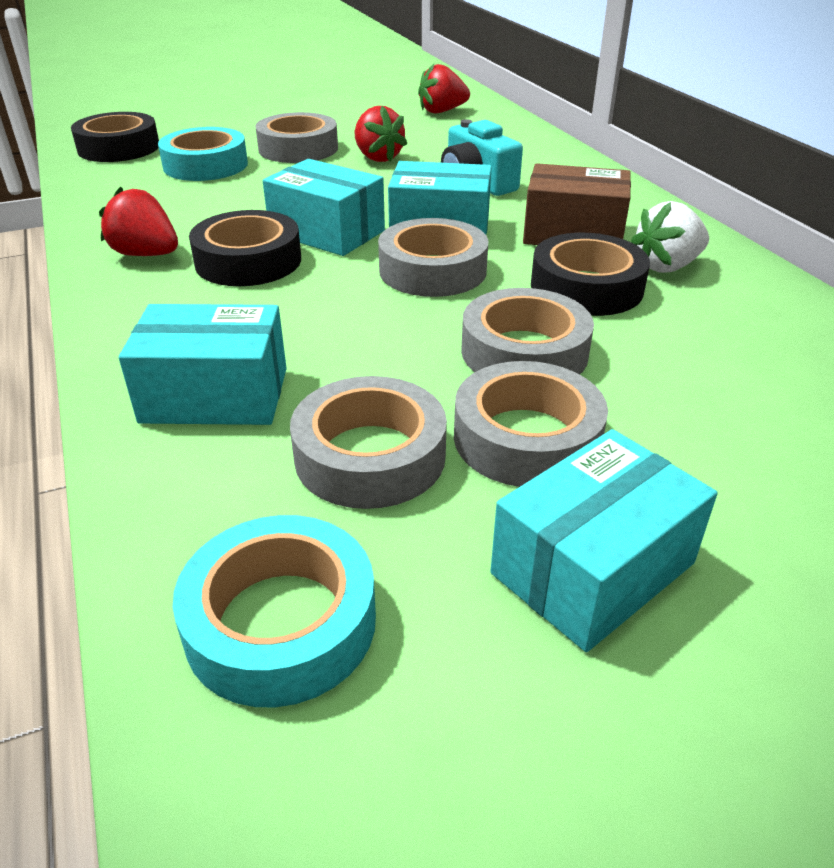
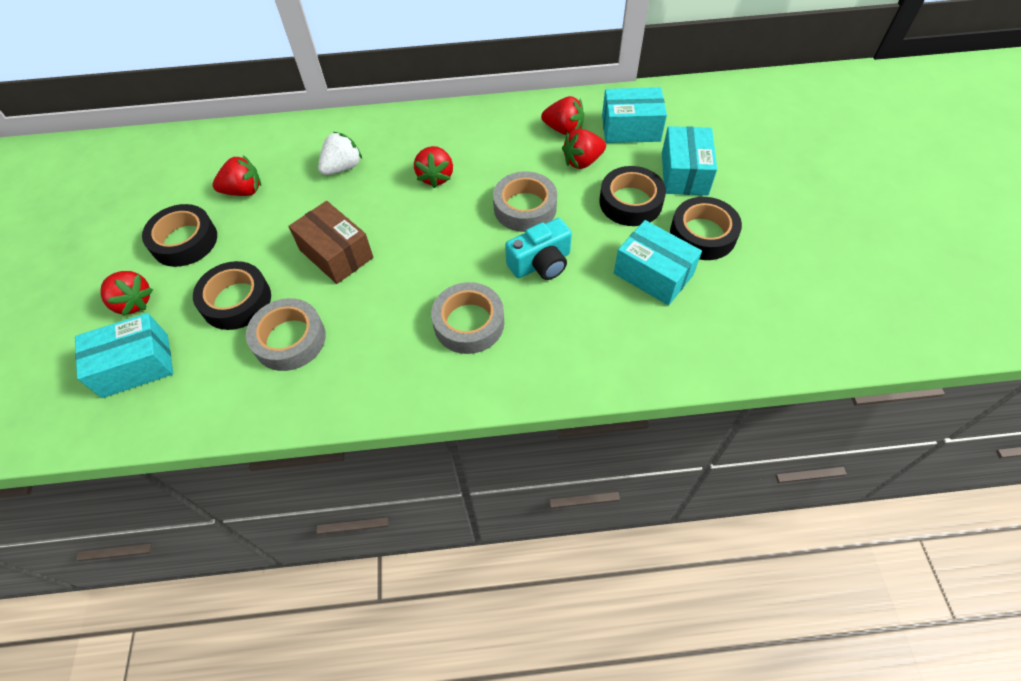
black tape: 3 -> 4
grey tape: 5 -> 3
red strawberry: 3 -> 5
turquoise tape: 2 -> 0

